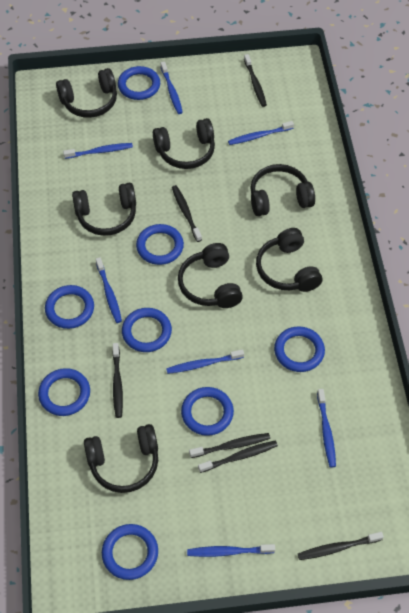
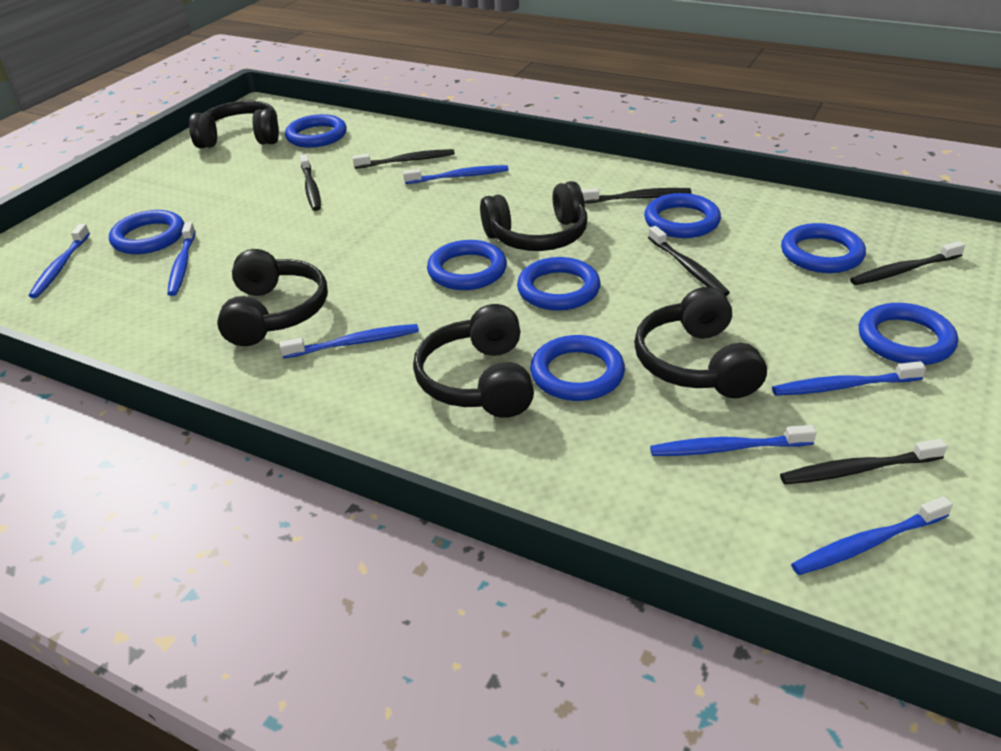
black headphones: 7 -> 5

